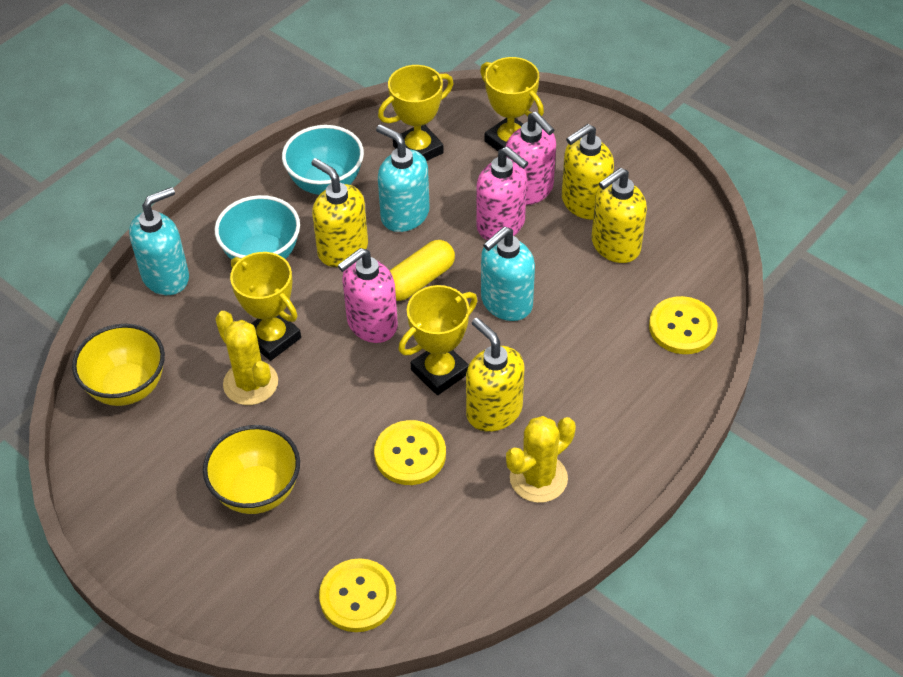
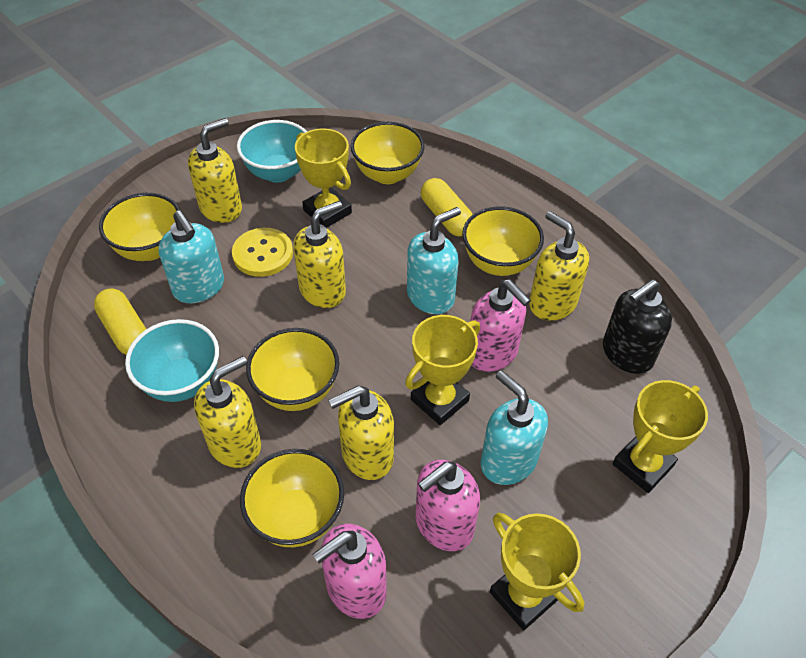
black soap dispenser: 0 -> 1
yellow bowl: 2 -> 5
yellow button: 3 -> 1
yellow cactus: 2 -> 0
yellow capsule: 1 -> 2
yellow soap dispenser: 4 -> 5

